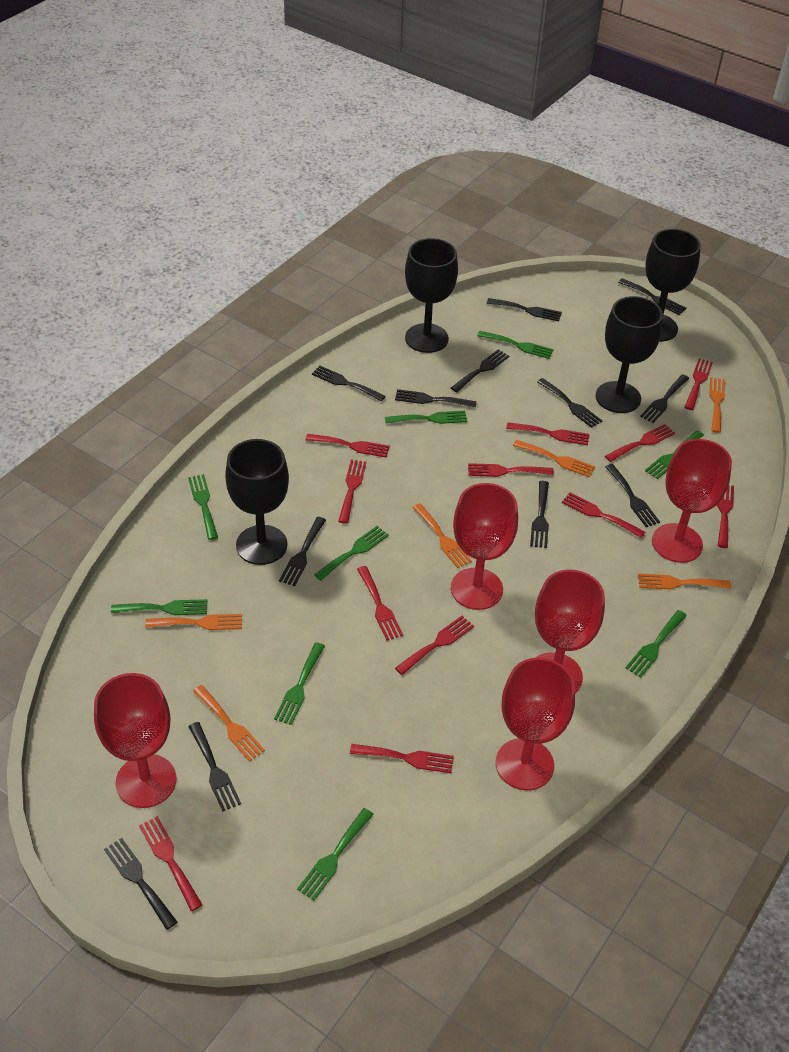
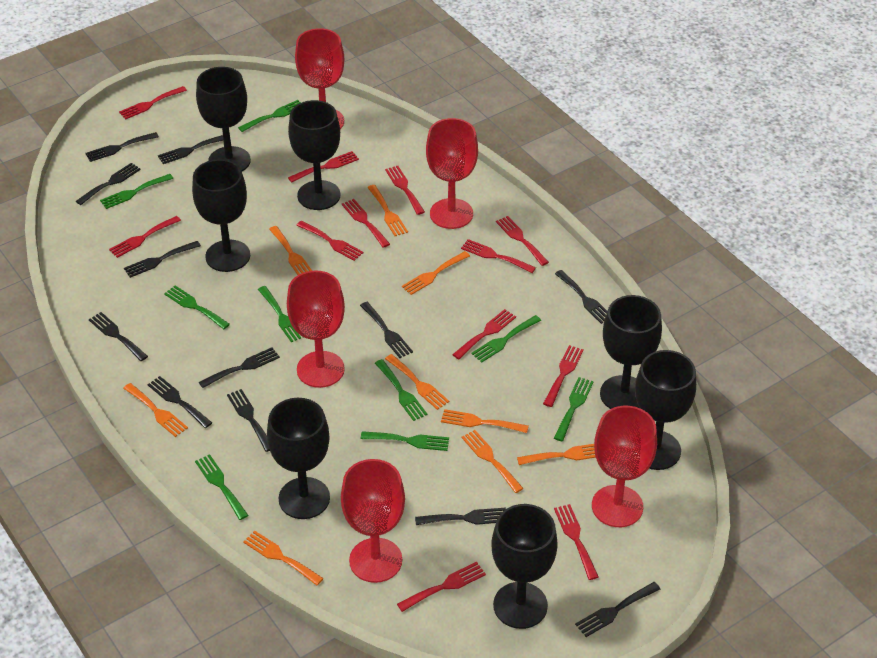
black goblet: 4 -> 7
orange fork: 6 -> 9

